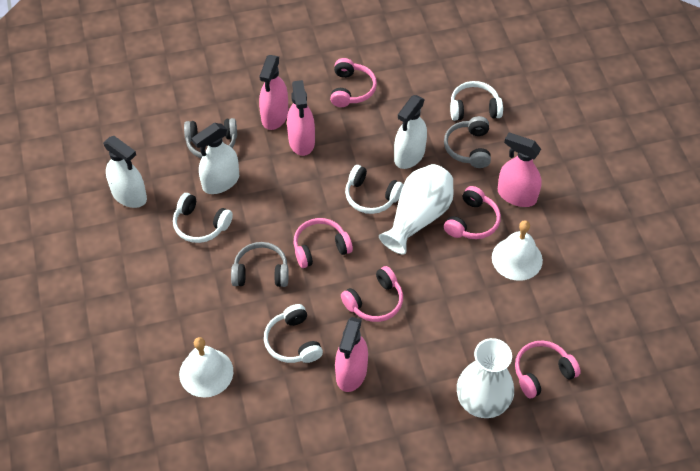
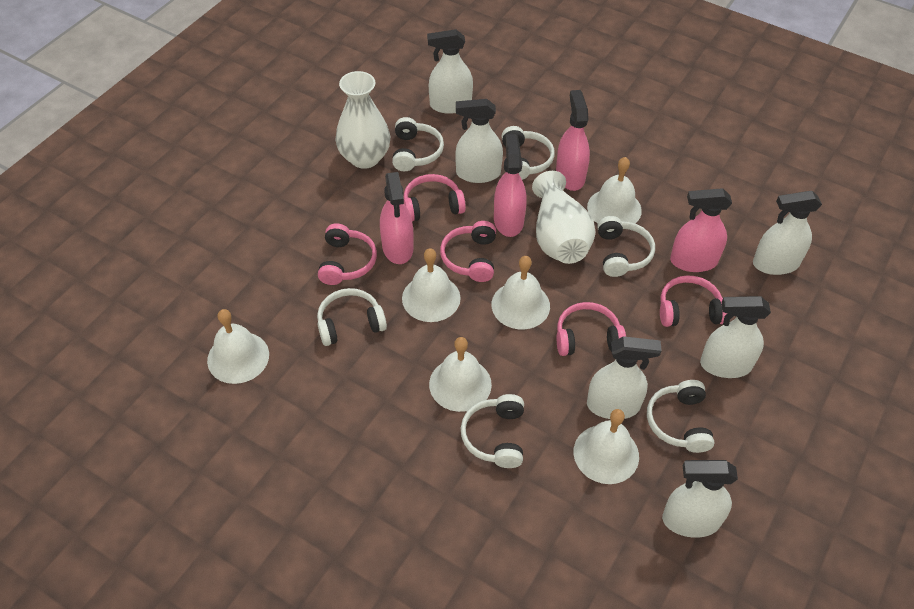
grey headphones: 3 -> 0
white bell: 2 -> 6
white headphones: 4 -> 6
white spray bottle: 3 -> 6

